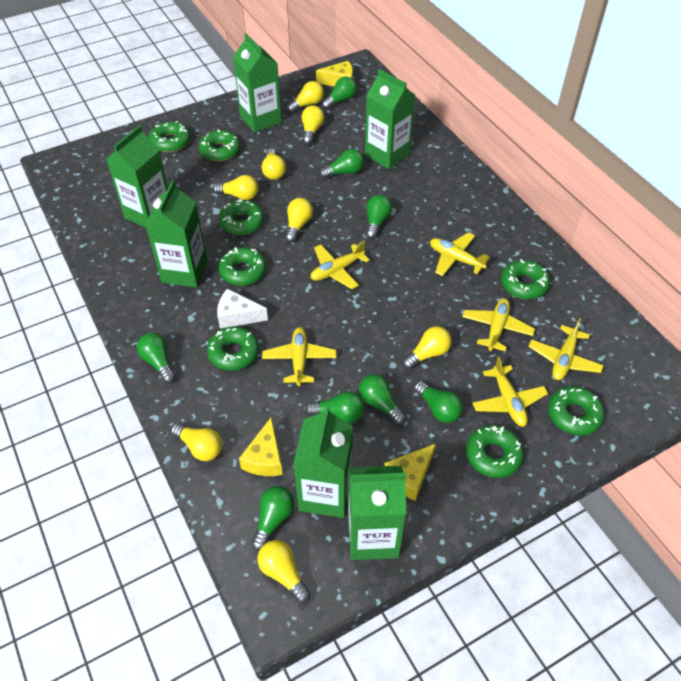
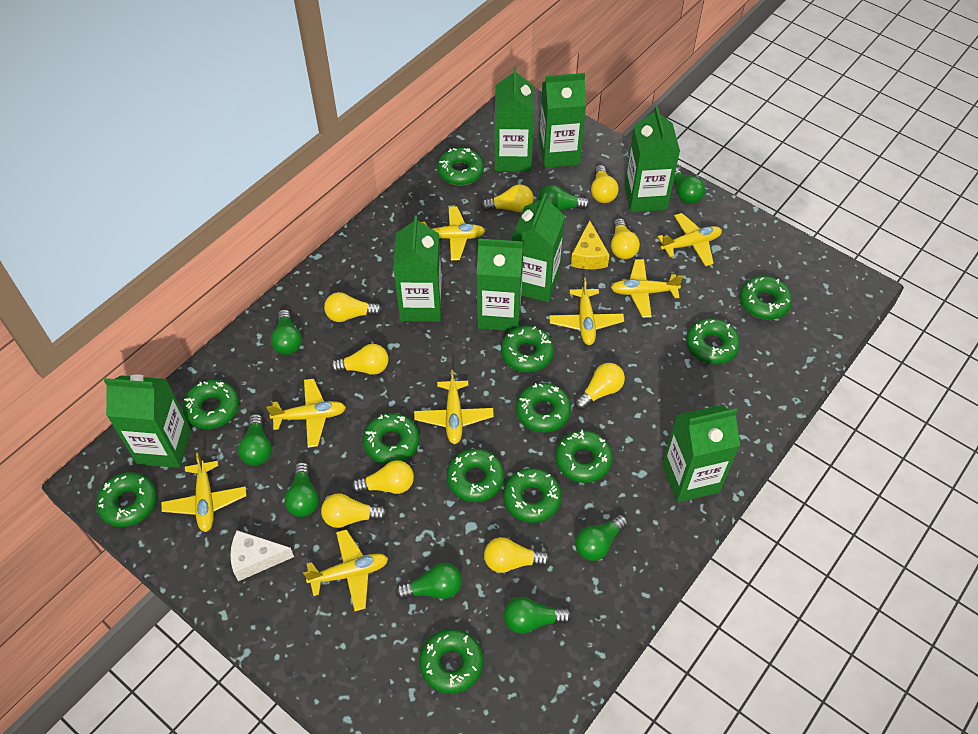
green carton: 6 -> 8
green donut: 8 -> 12
yellow cheese: 3 -> 1
yellow light bulb: 8 -> 9
yellow plane: 6 -> 8

